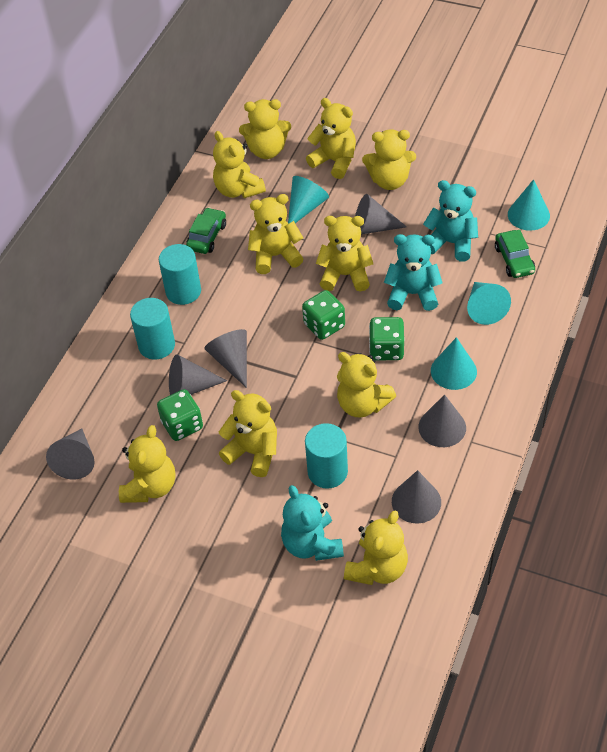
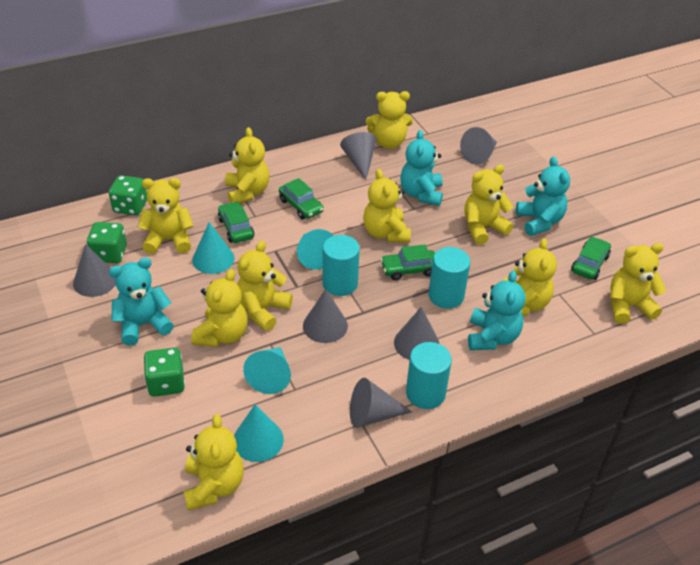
green car: 2 -> 4
turquoise teddy bear: 3 -> 4

